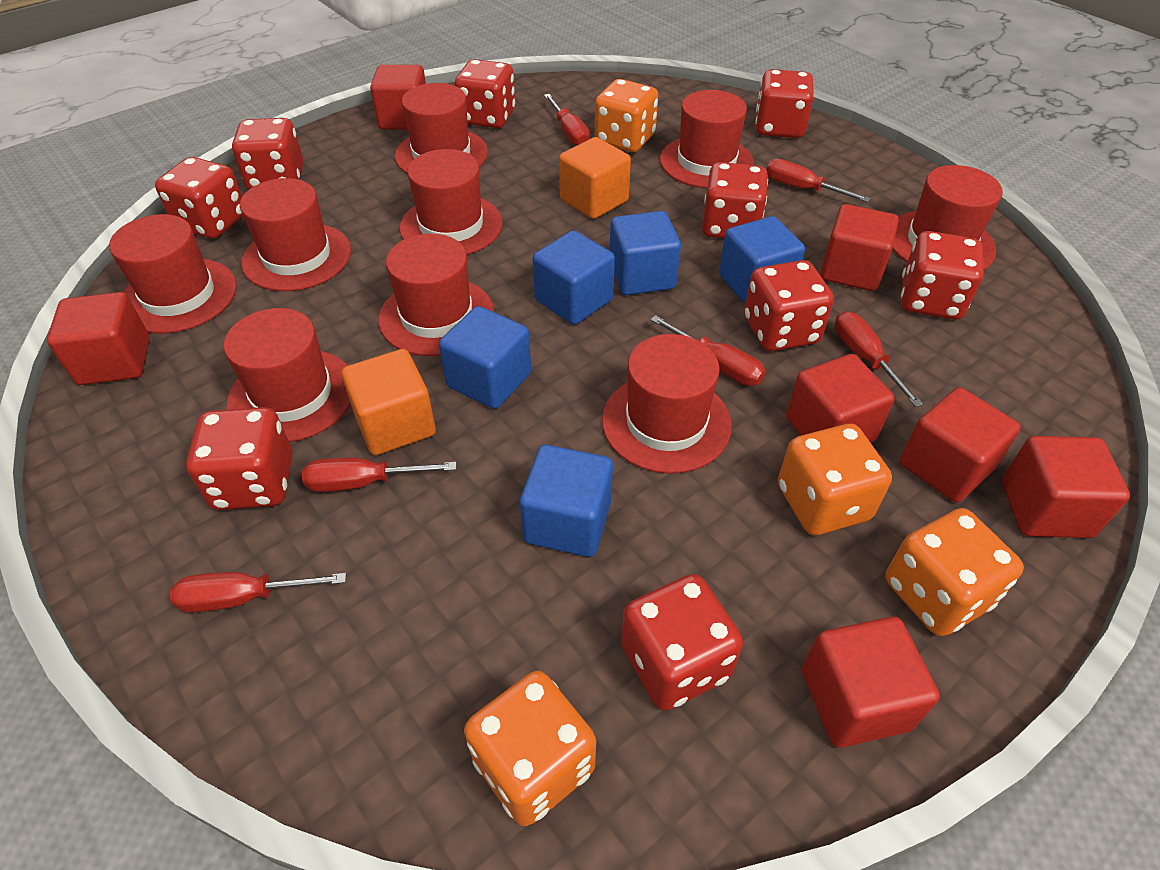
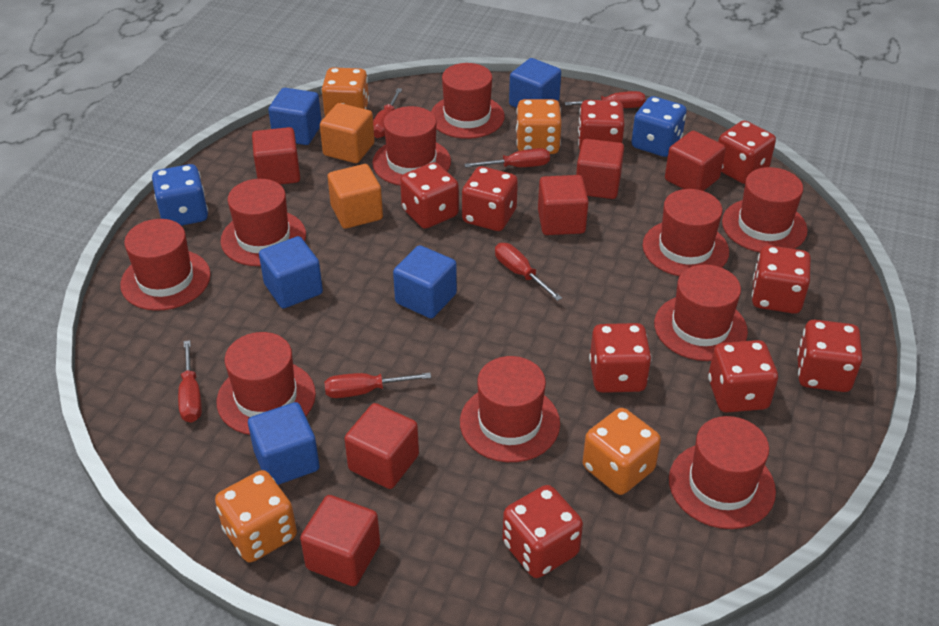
blue dice: 0 -> 2
red cube: 7 -> 6
red hat: 9 -> 10

